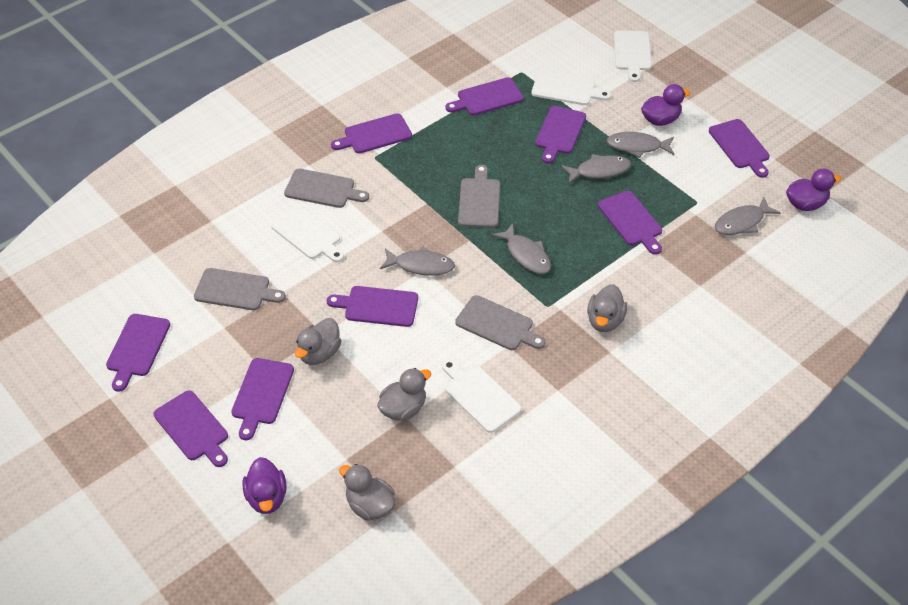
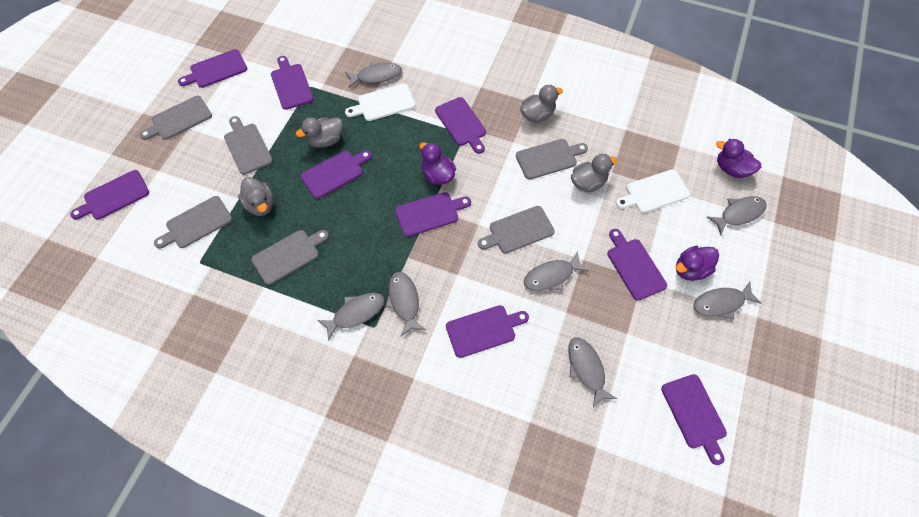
grey cutting board: 4 -> 6
grey fish: 5 -> 7
white cutting board: 4 -> 2

